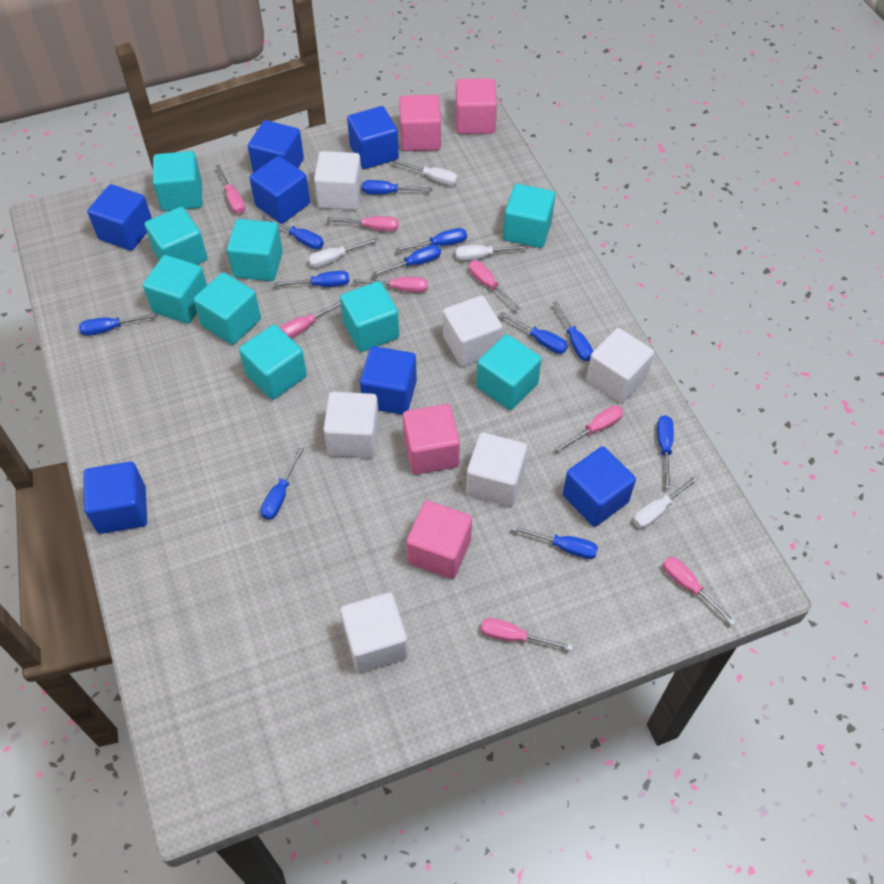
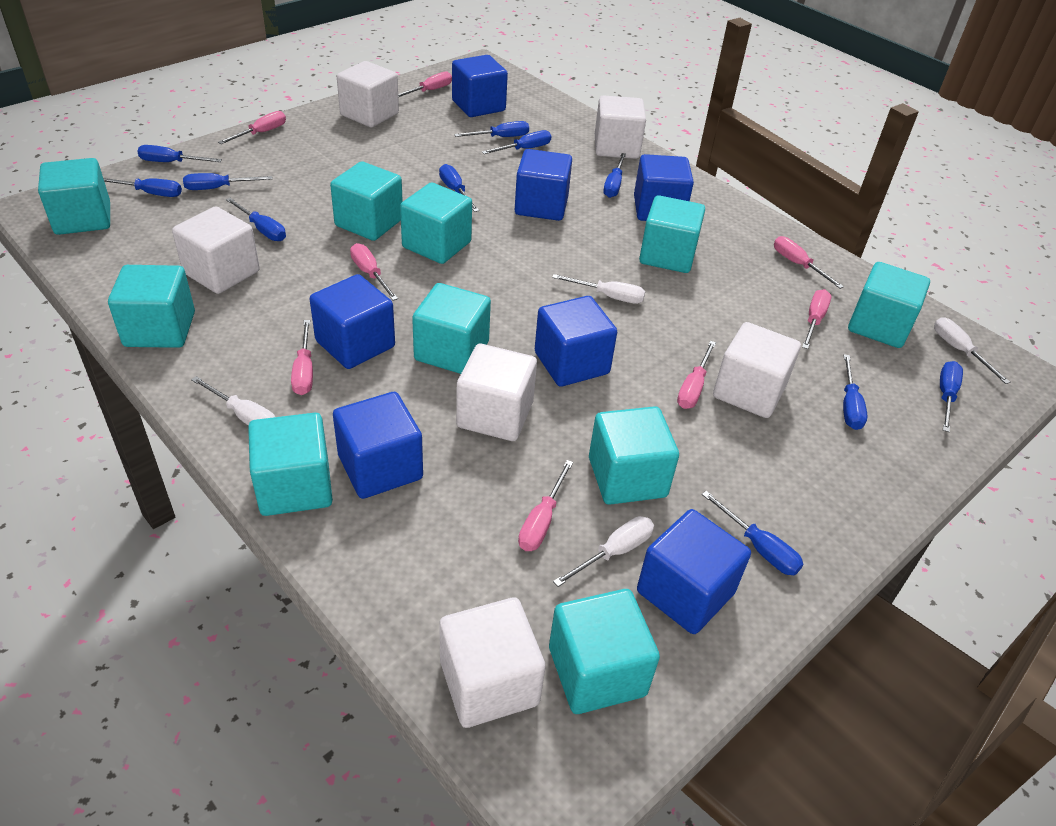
pink cube: 4 -> 0
turquoise cube: 9 -> 10

